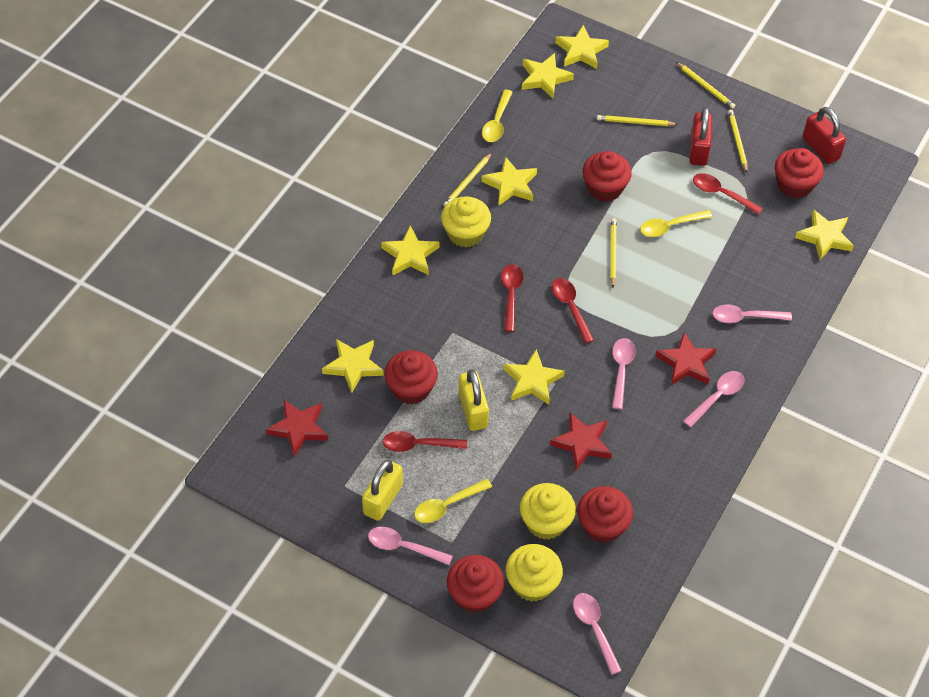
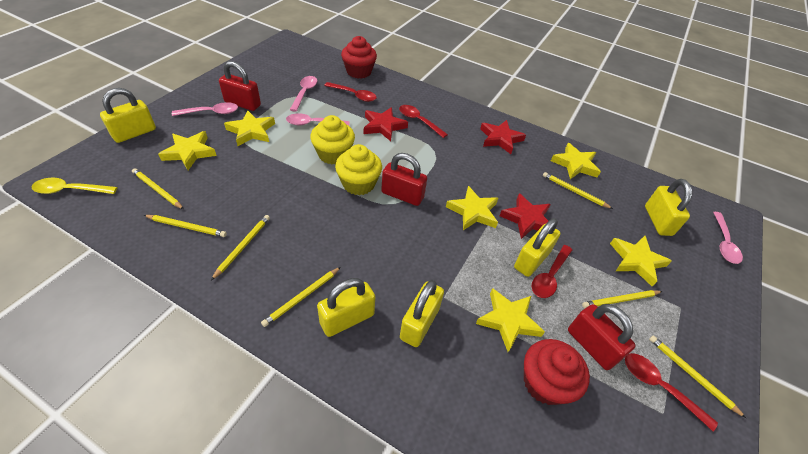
pink spoon: 5 -> 4
red cupcake: 5 -> 2
red padlock: 2 -> 3
yellow cupcake: 3 -> 2
yellow padlock: 2 -> 5
yellow pencil: 5 -> 7
yellow spoon: 3 -> 1
yellow star: 7 -> 6

